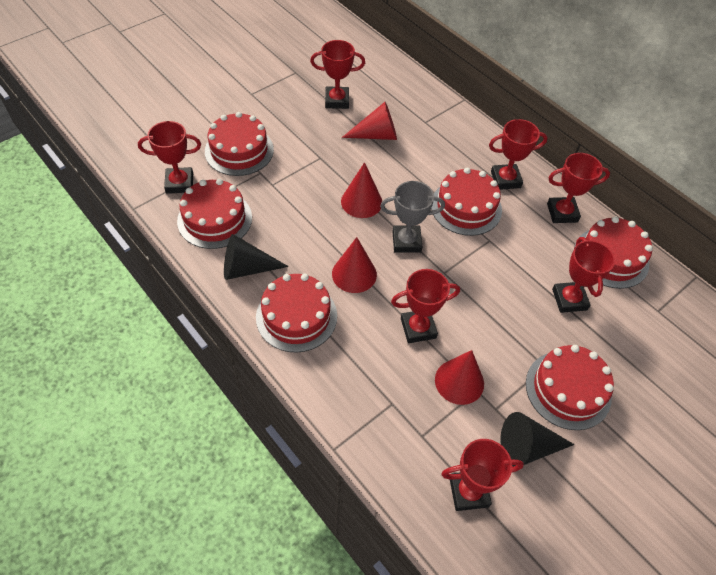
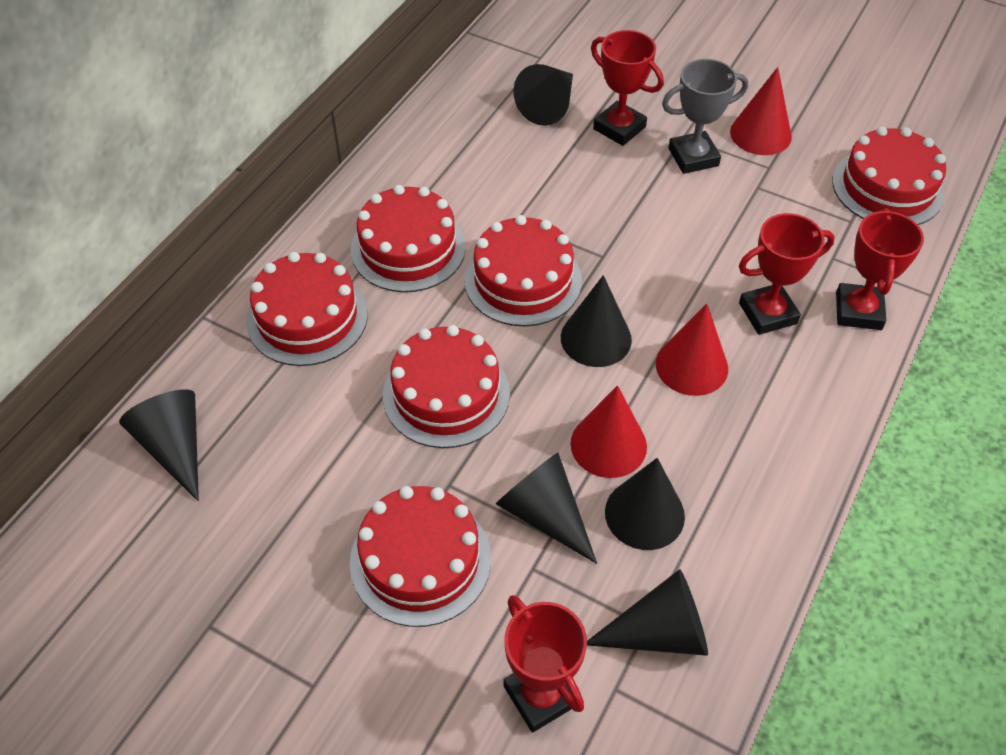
black cone: 2 -> 6
red cone: 4 -> 3
red trophy: 7 -> 4

